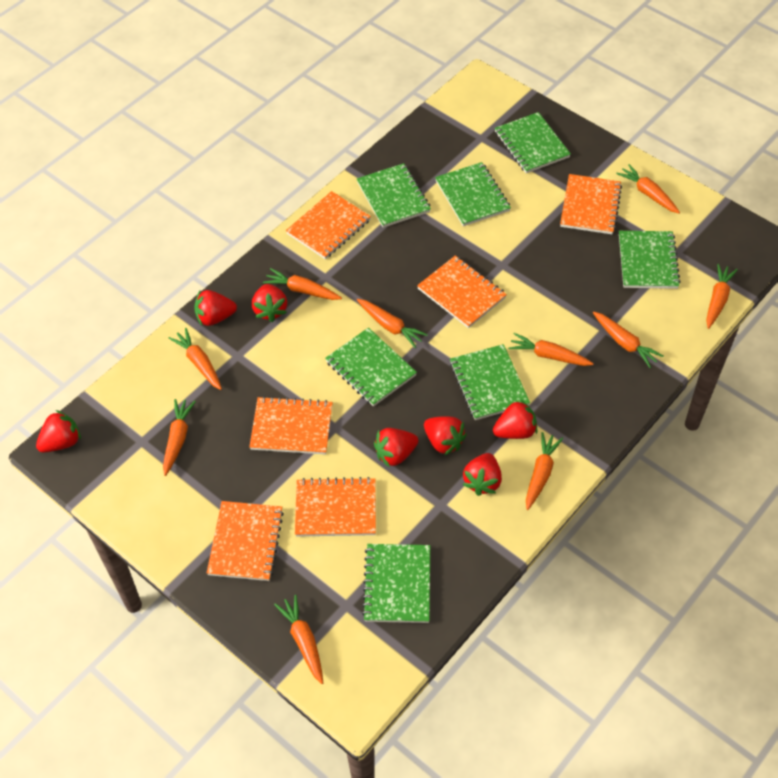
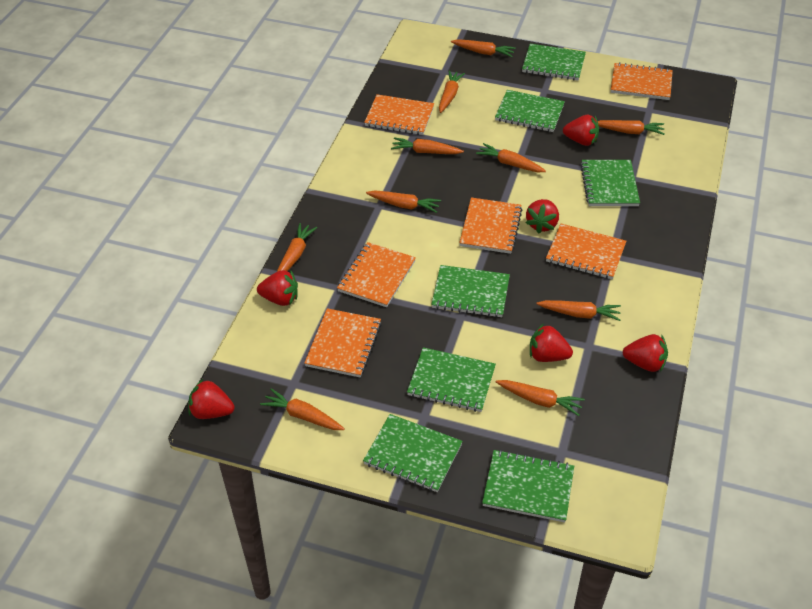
red strawberry: 7 -> 6

